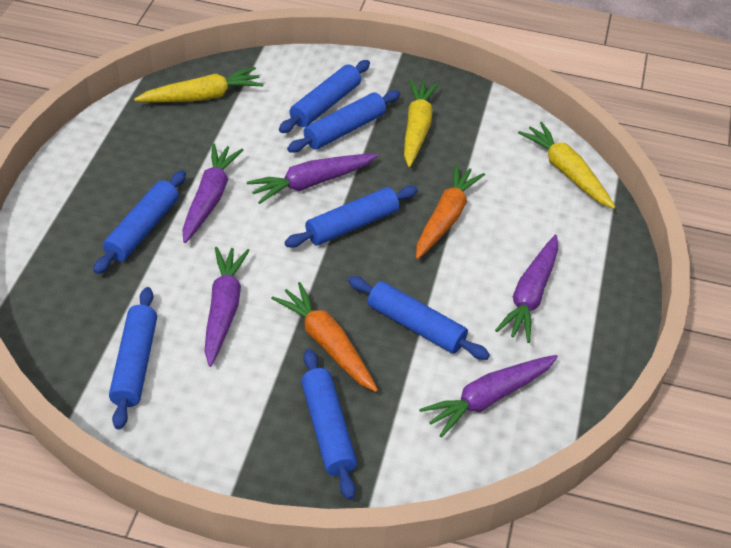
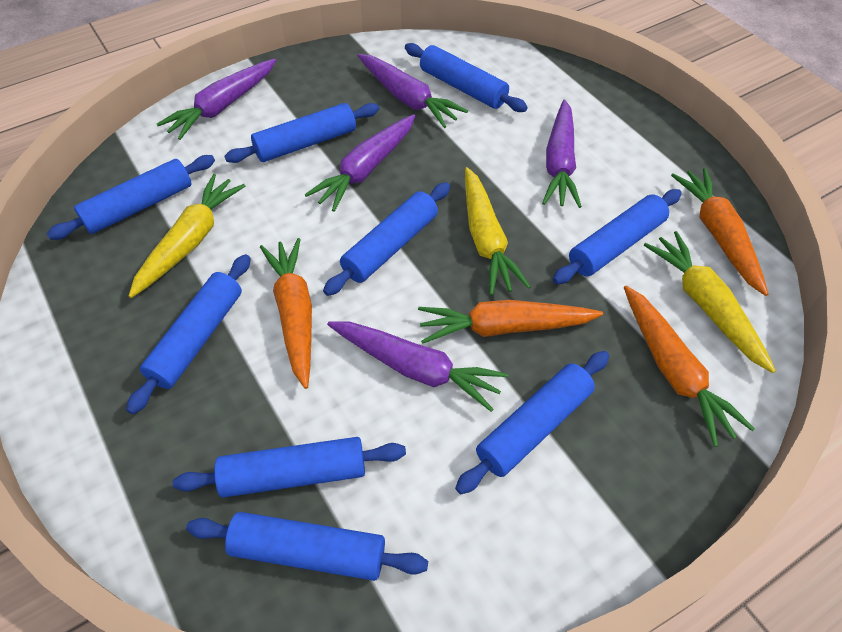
blue rolling pin: 7 -> 9
orange carrot: 2 -> 4

